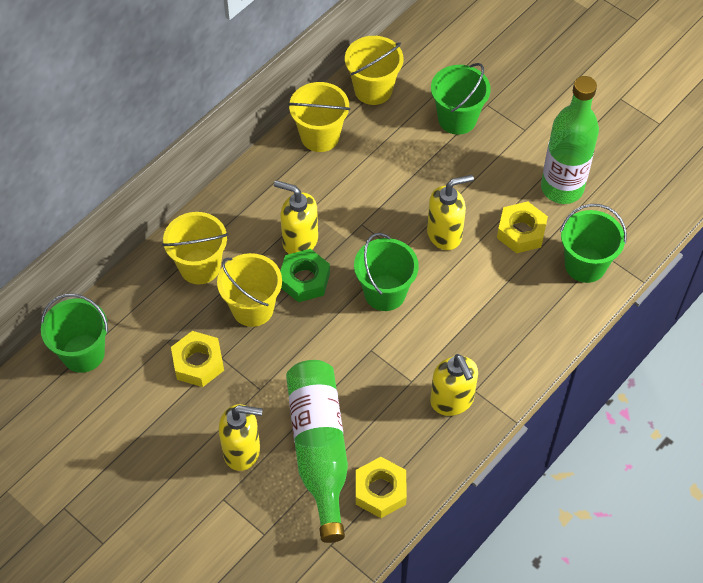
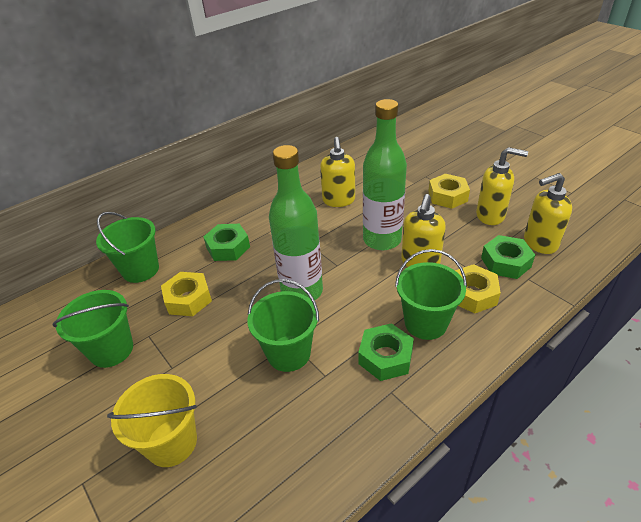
green nut: 1 -> 3
yellow bucket: 4 -> 1

